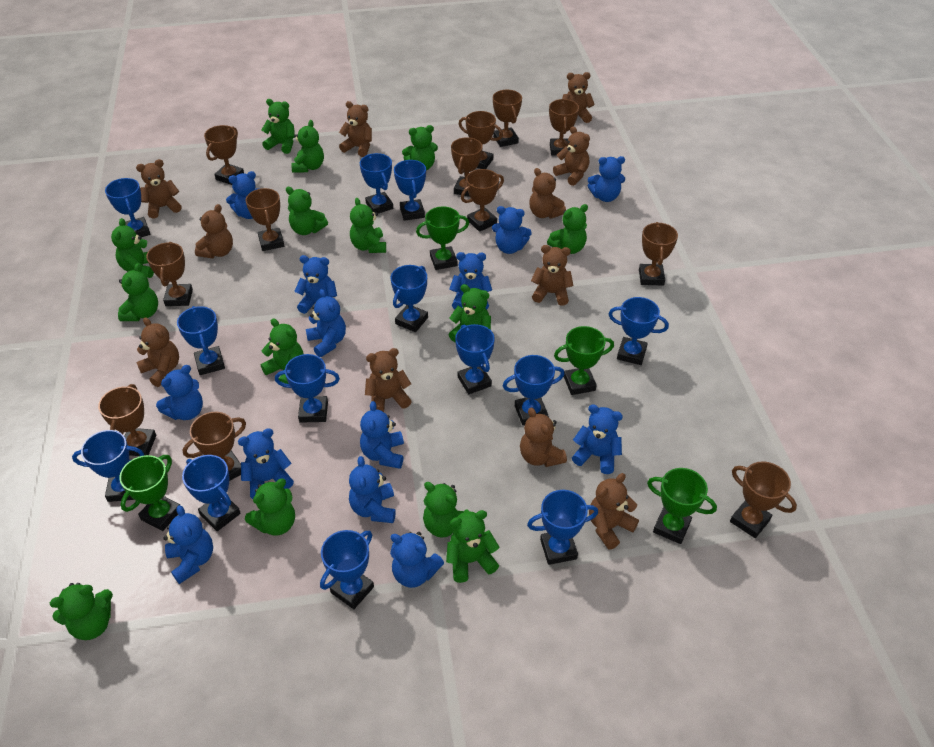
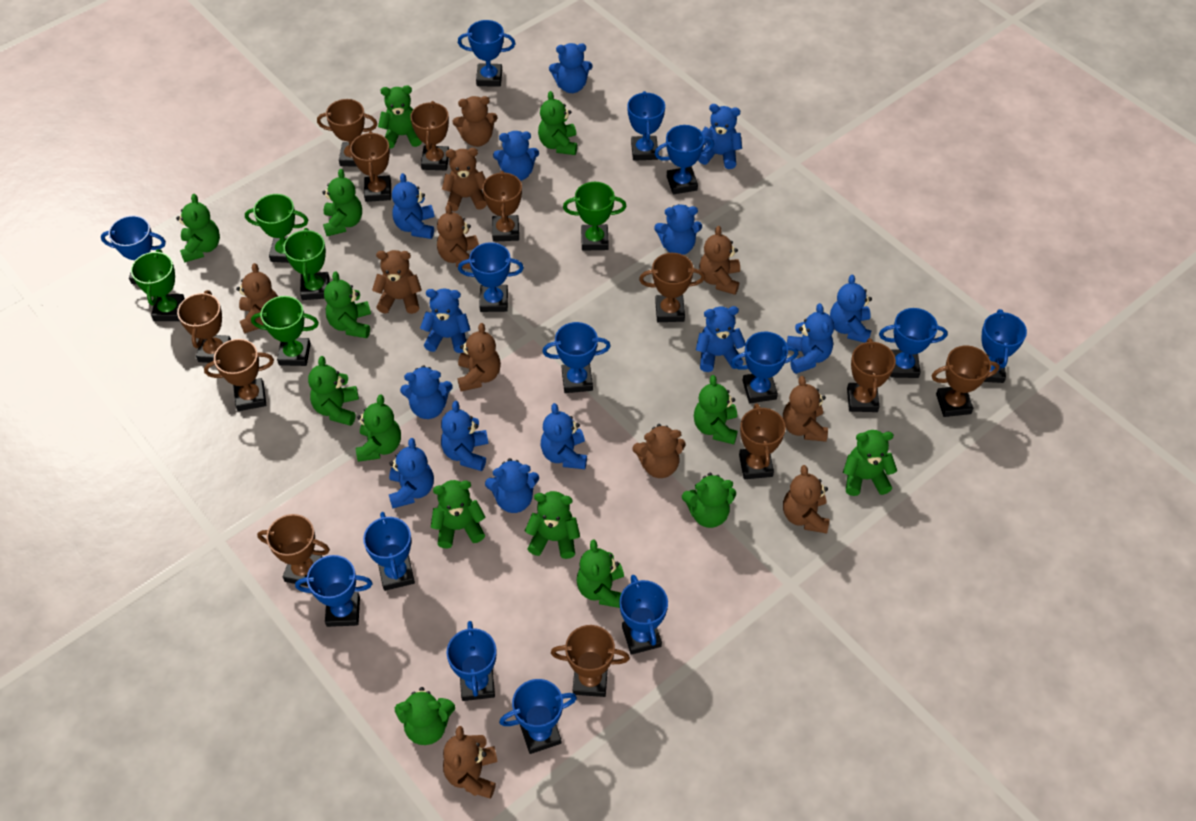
blue teddy bear: 13 -> 14
blue trophy: 13 -> 14
green trophy: 4 -> 5

